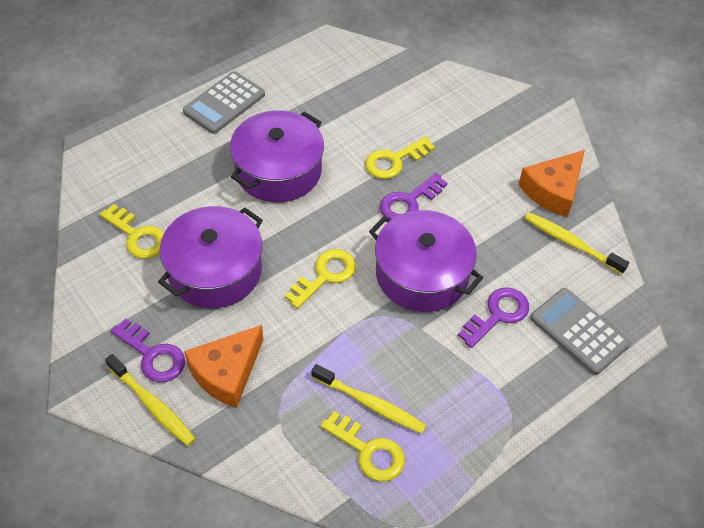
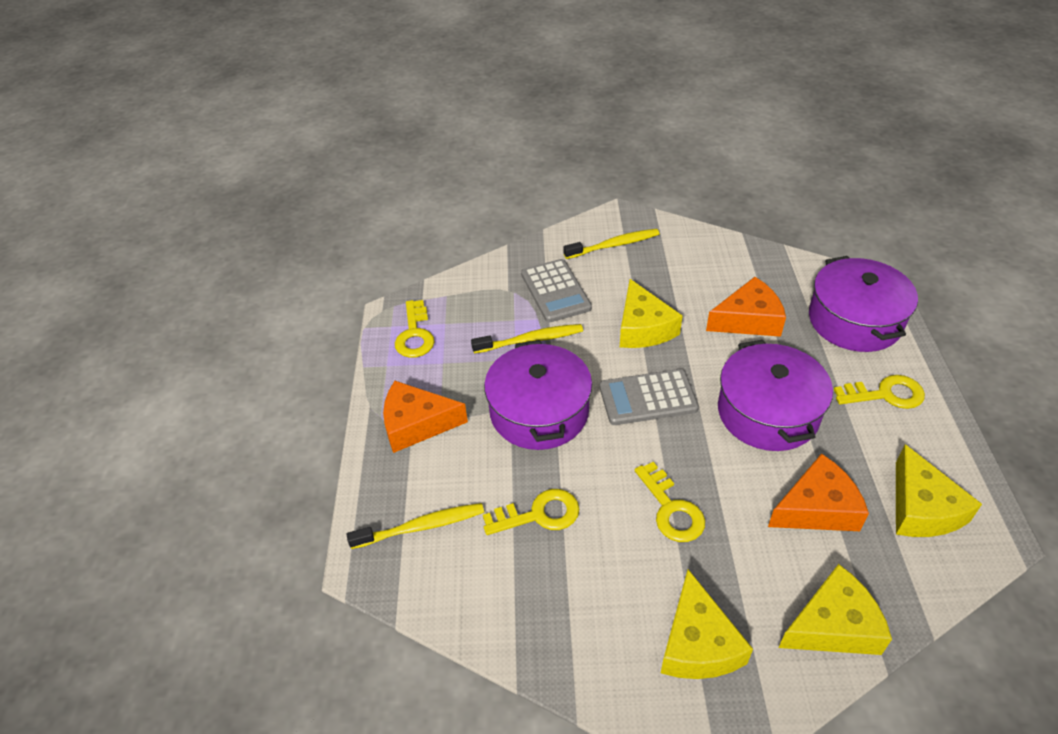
orange cheese: 2 -> 3
purple key: 3 -> 0
yellow cheese: 0 -> 4

